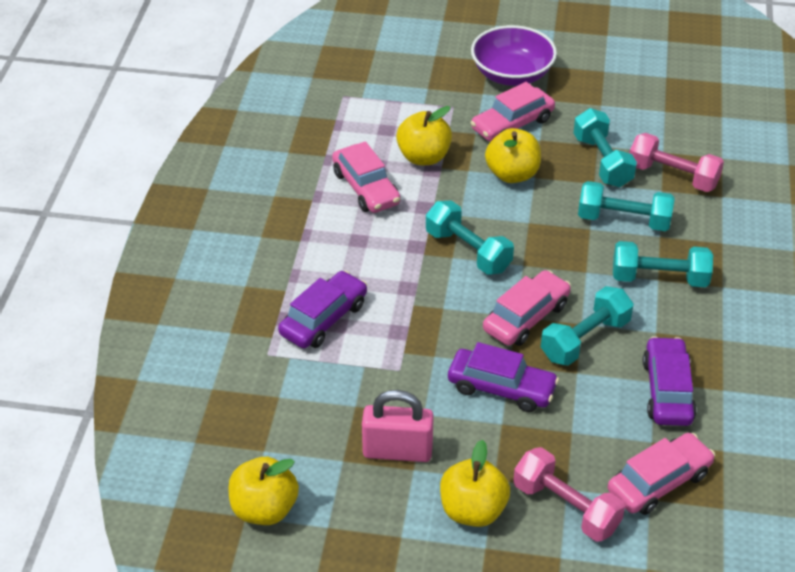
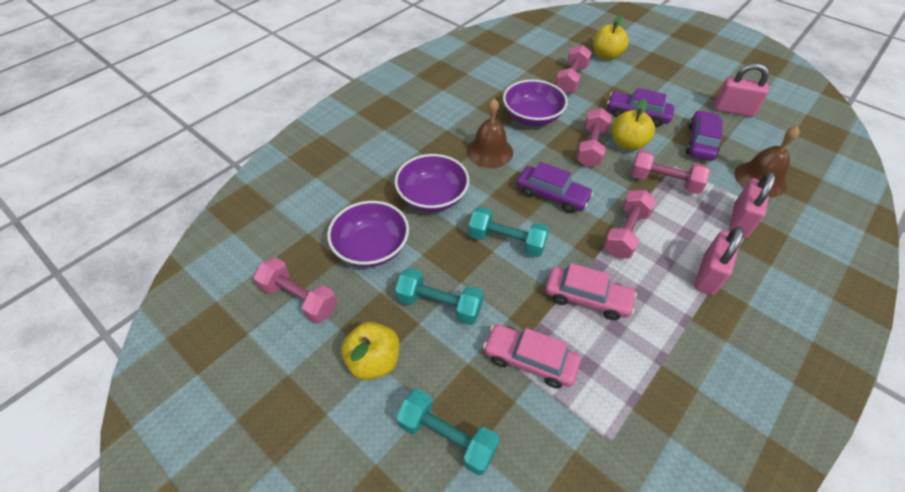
brown bell: 0 -> 2
pink car: 4 -> 2
pink dumbbell: 2 -> 5
pink padlock: 1 -> 3
purple bowl: 1 -> 3
turquoise dumbbell: 5 -> 3
yellow apple: 4 -> 3

